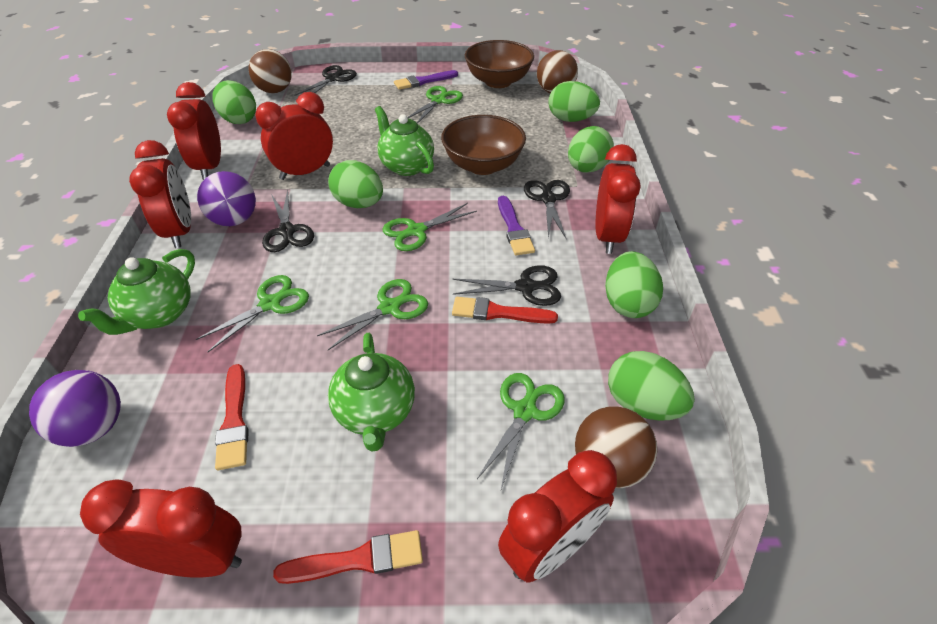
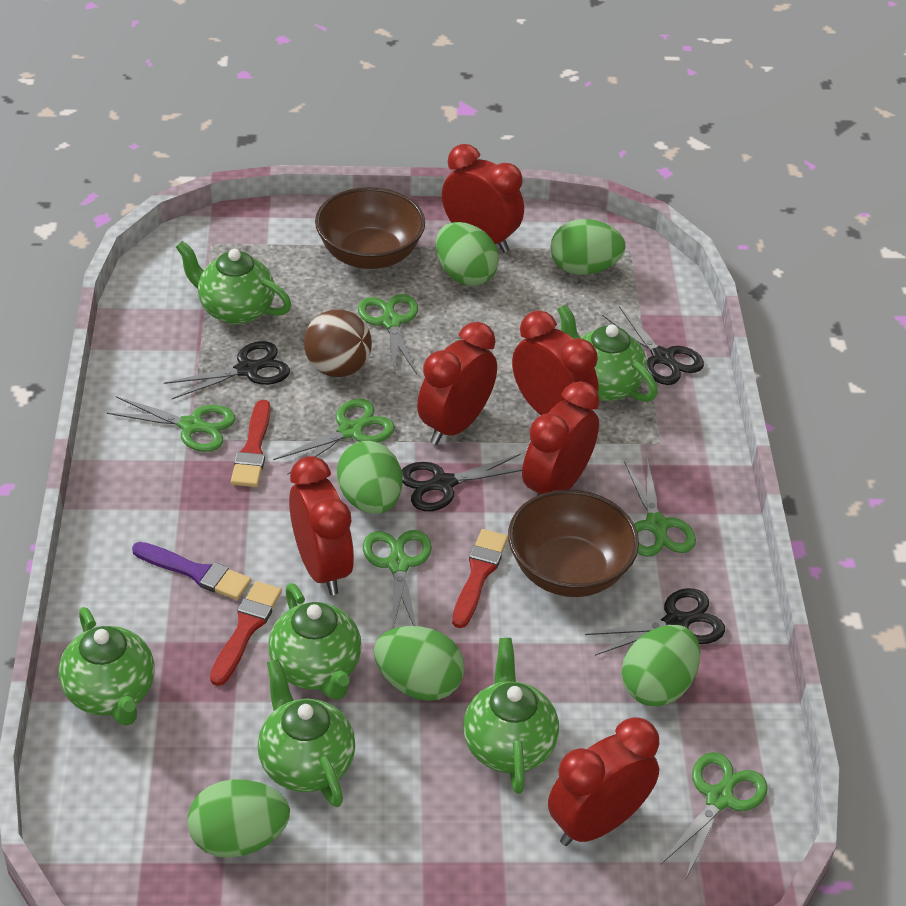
brown ball: 3 -> 1
green scissors: 5 -> 6
green teapot: 3 -> 6
purple ball: 2 -> 0
purple brush: 2 -> 1

